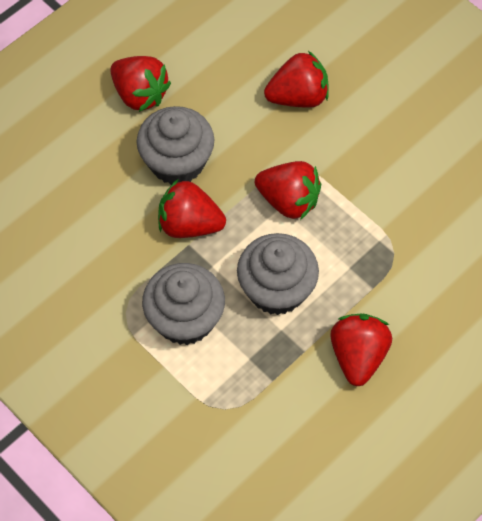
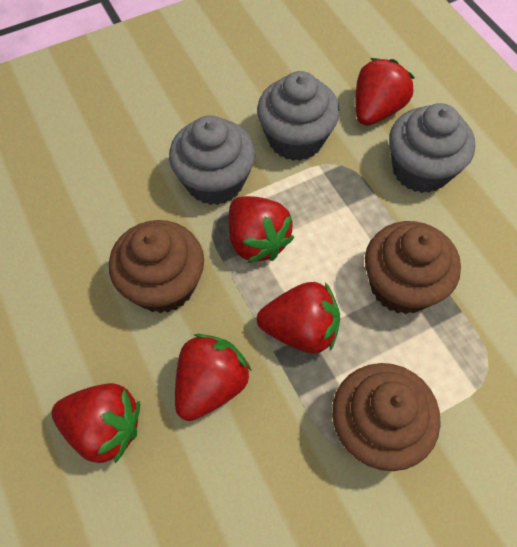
brown cupcake: 0 -> 3

